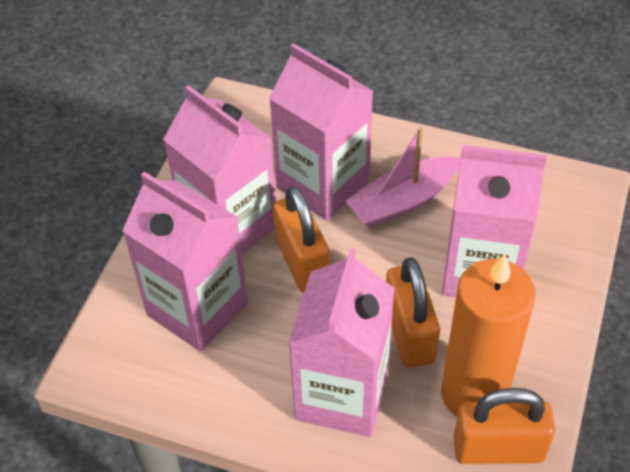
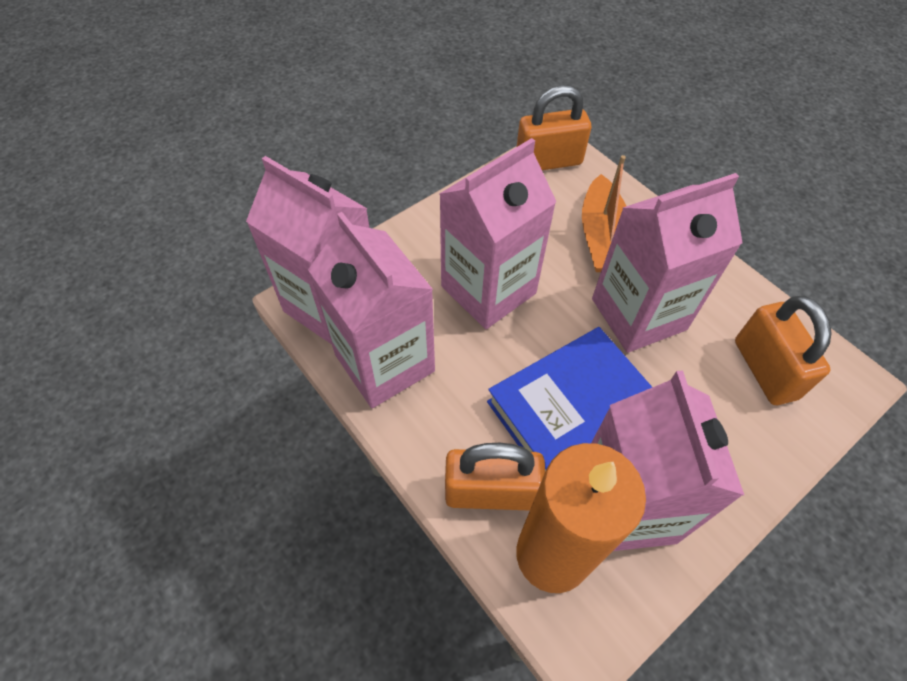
blue book: 0 -> 1
orange boat: 0 -> 1
pink boat: 1 -> 0

